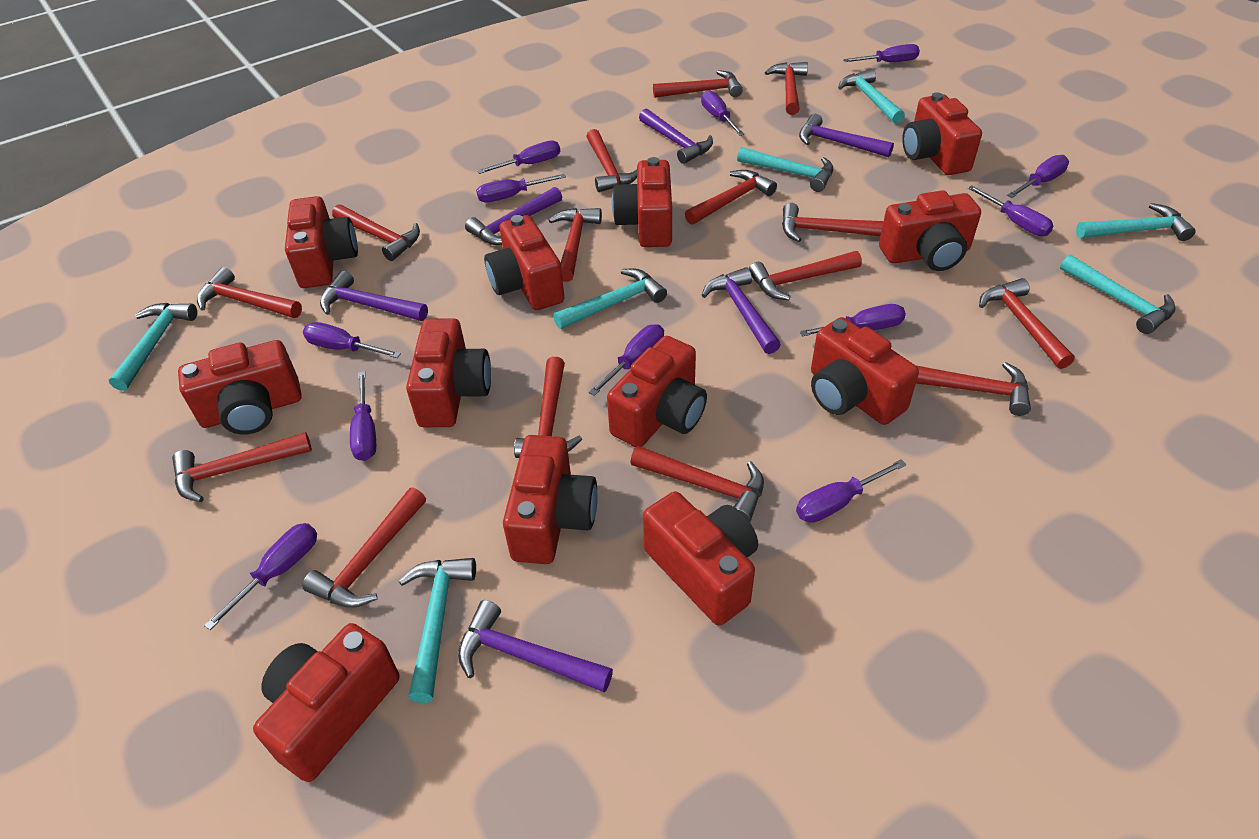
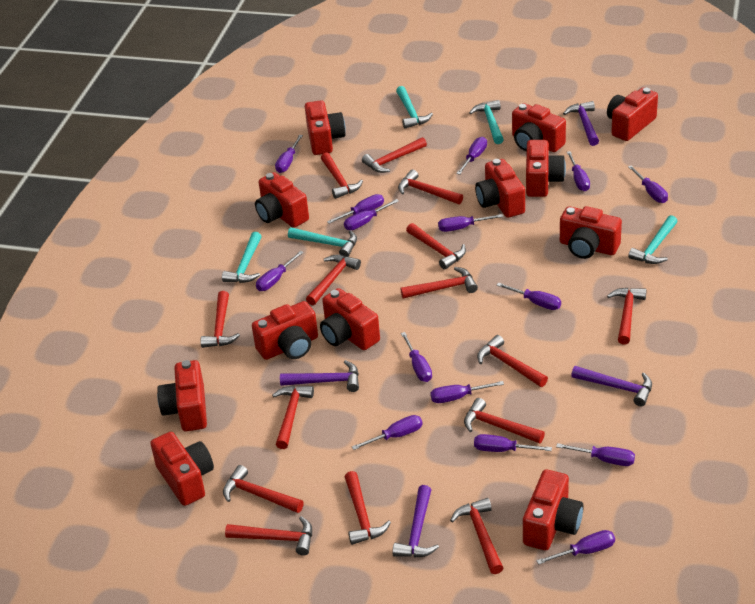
purple hammer: 6 -> 4
purple screwdriver: 12 -> 15
turquoise hammer: 7 -> 5

